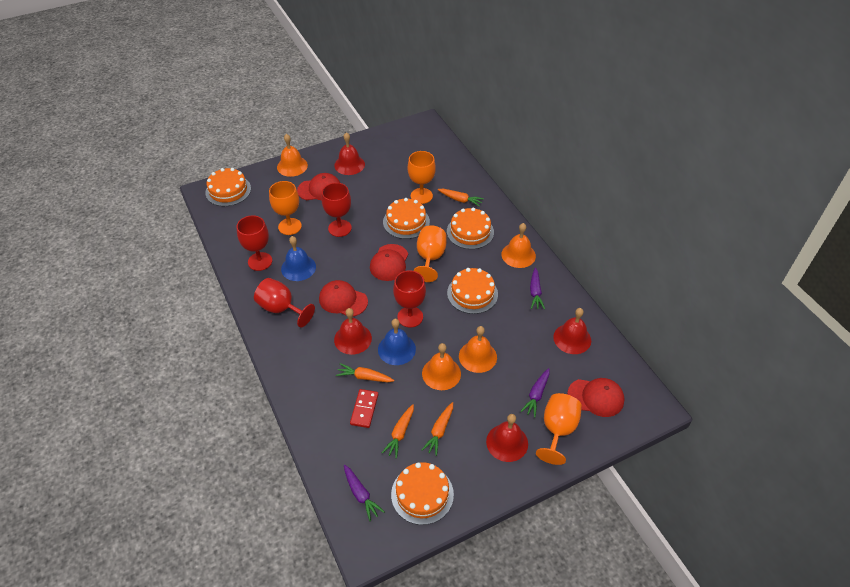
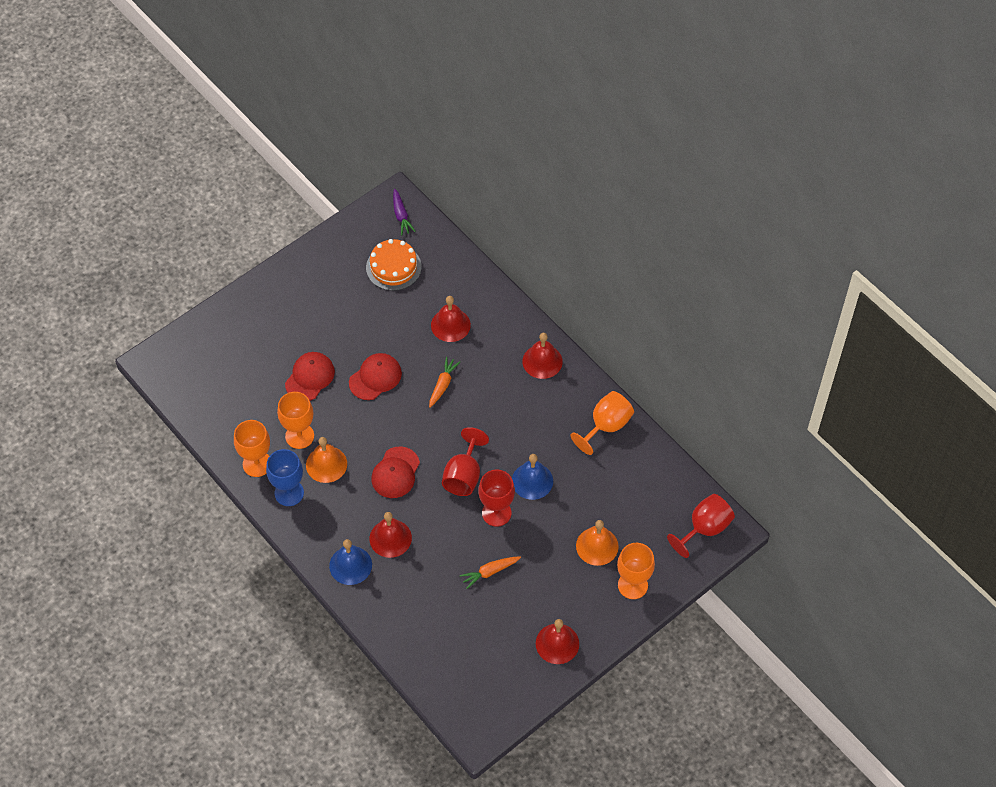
blue goblet: 0 -> 1
orange bell: 4 -> 2
orange cake: 5 -> 1
orange carrot: 4 -> 2
purple carrot: 3 -> 1
red cap: 4 -> 3
red domino: 1 -> 0
red goblet: 4 -> 3

